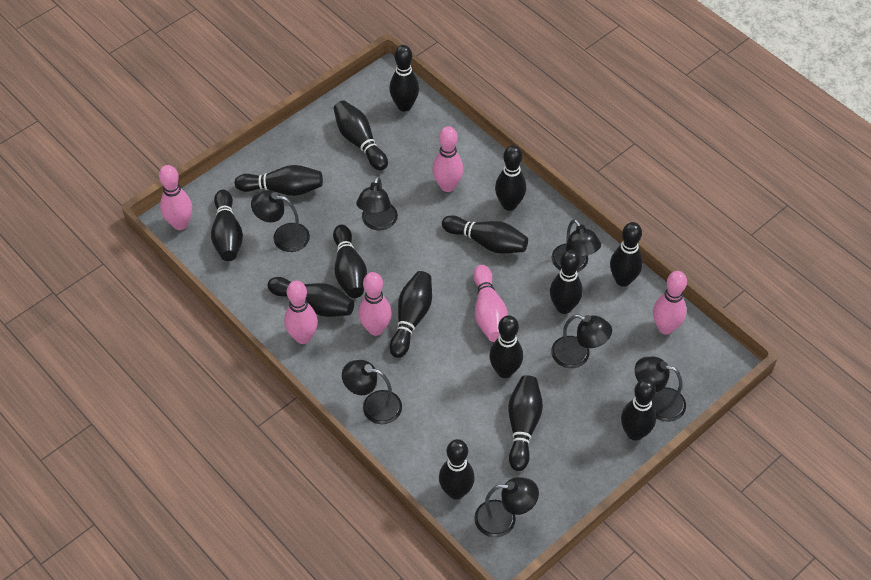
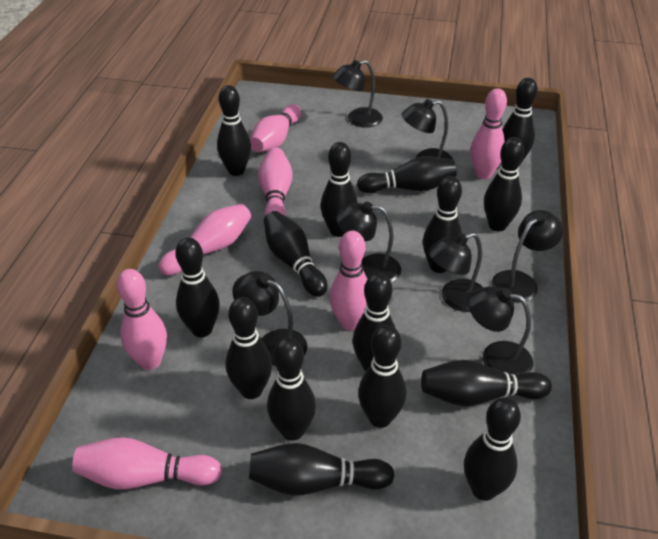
pink bowling pin: 6 -> 7

